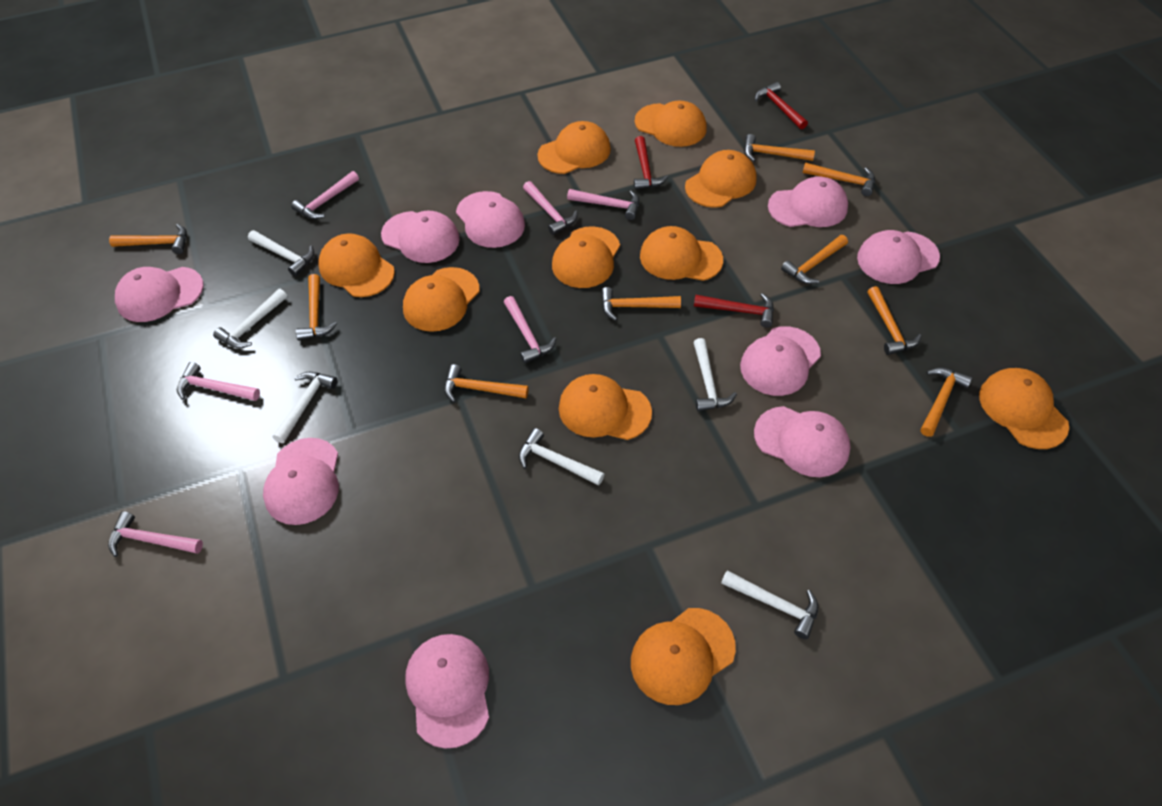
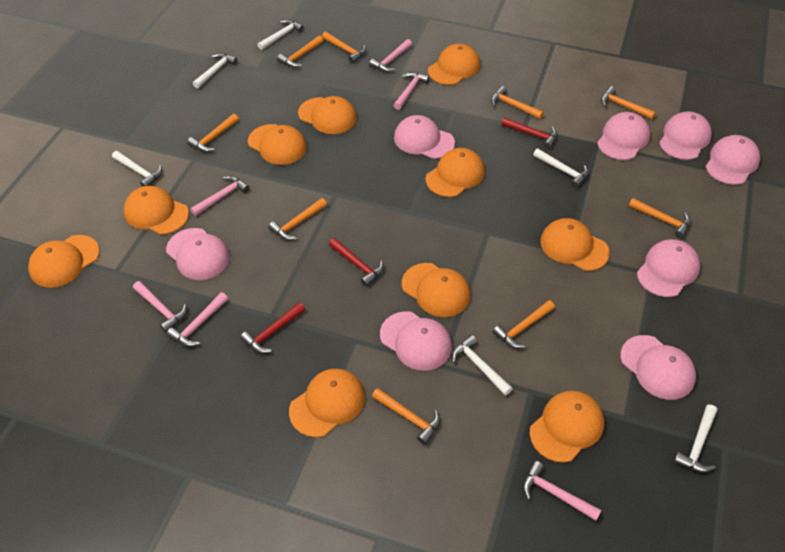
pink cap: 9 -> 8

